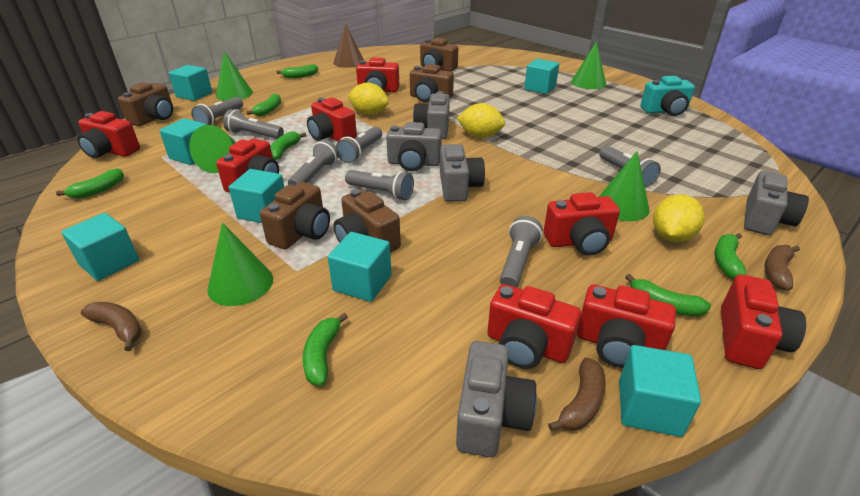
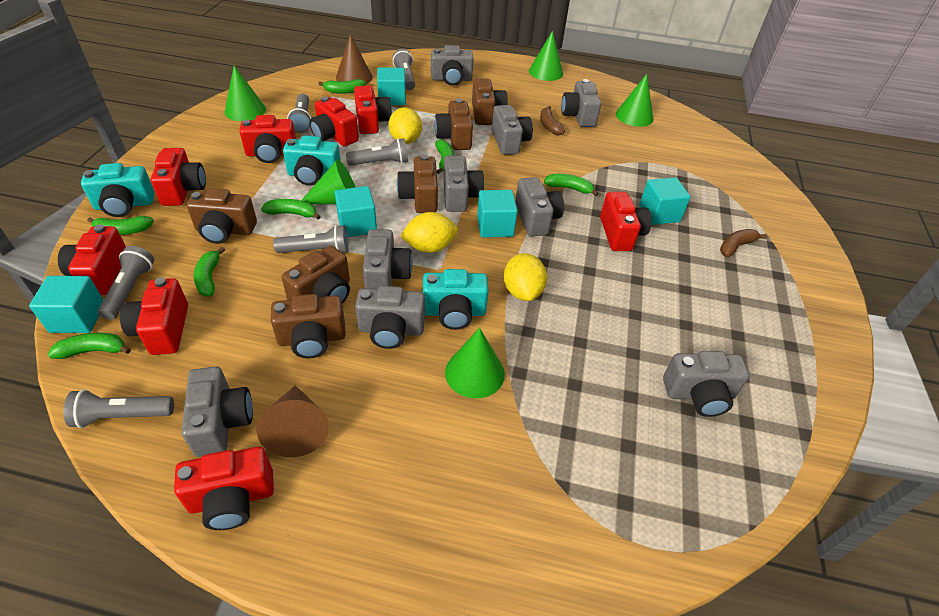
brown banana: 3 -> 2
brown camera: 5 -> 6
brown cone: 1 -> 2
grey camera: 5 -> 9
grey flashlight: 7 -> 6
turquoise camera: 1 -> 3
turquoise cube: 7 -> 5

